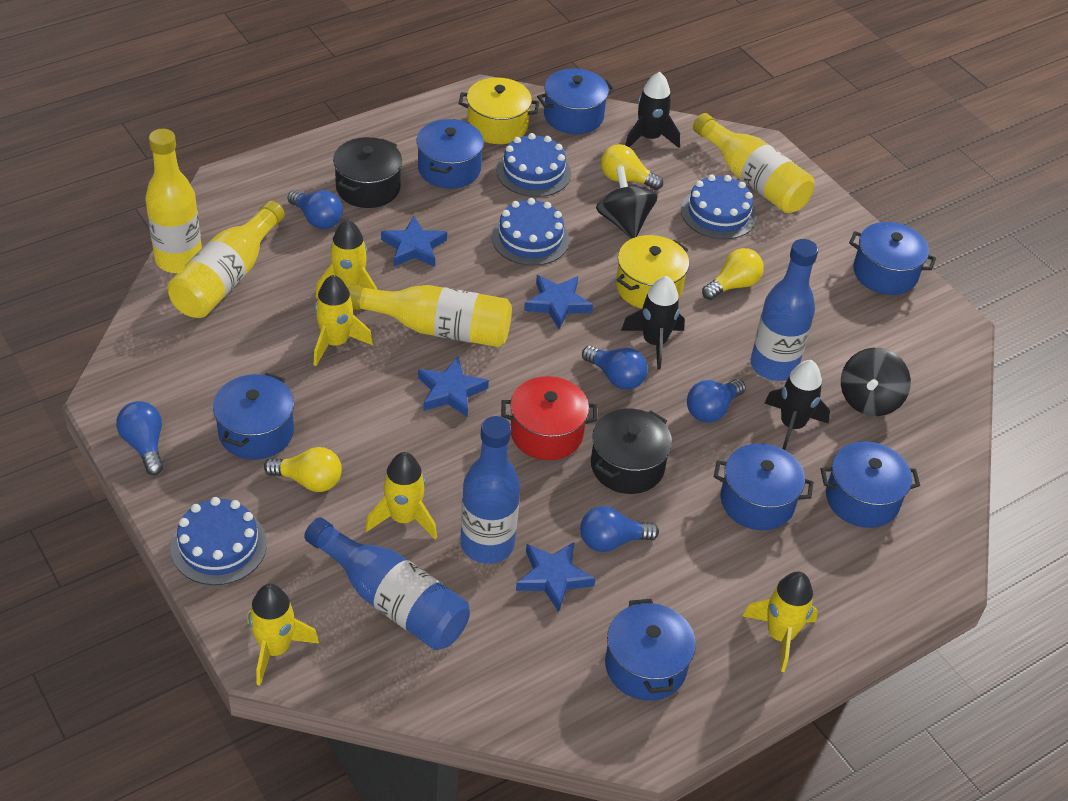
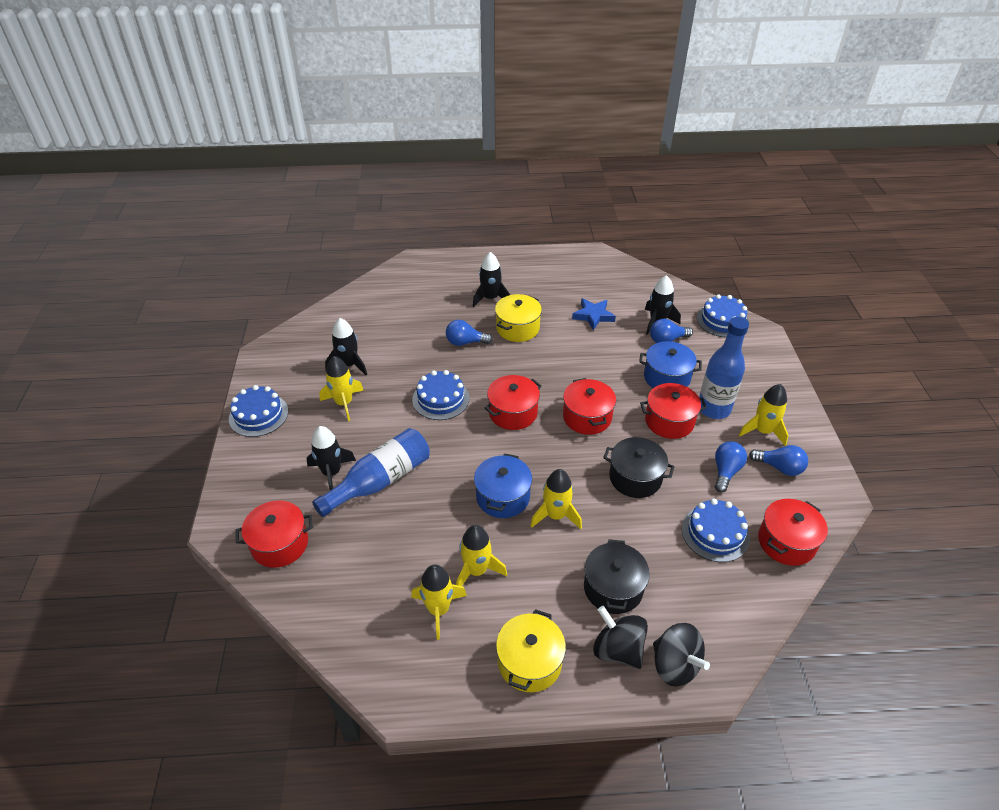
black rocket: 3 -> 4
blue bottle: 3 -> 2
blue light bulb: 5 -> 4
blue pot: 7 -> 2
blue star: 4 -> 1
red pot: 1 -> 5
yellow bottle: 4 -> 0
yellow light bulb: 3 -> 0

